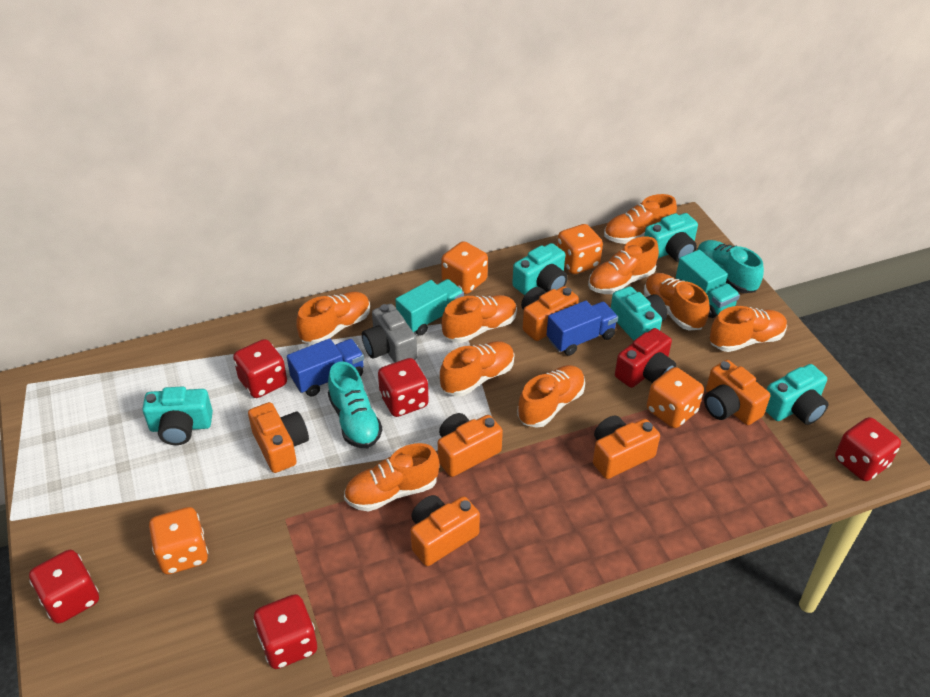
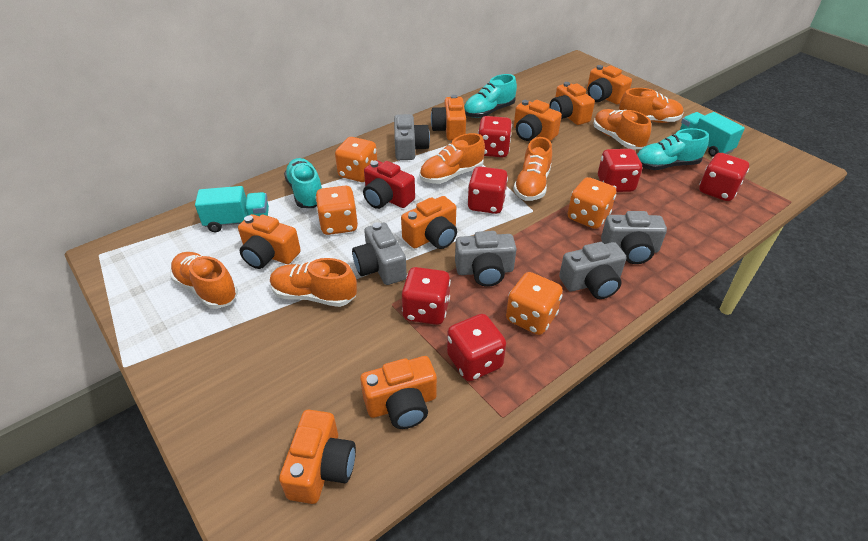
blue truck: 2 -> 0
grey camera: 1 -> 5
orange camera: 6 -> 8
orange shoe: 9 -> 6
red dice: 5 -> 6
turquoise camera: 5 -> 0
turquoise shoe: 2 -> 3

